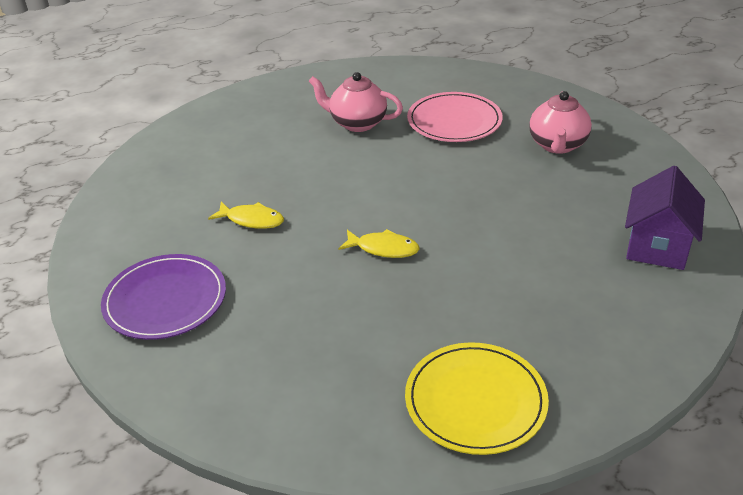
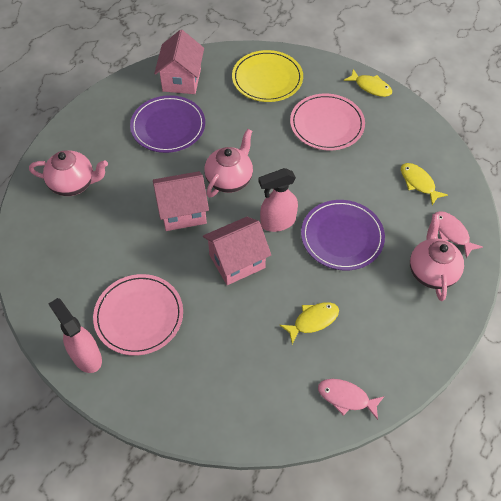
pink fish: 0 -> 2
pink house: 0 -> 3
pink plate: 1 -> 2
pink spray bottle: 0 -> 2
pink teapot: 2 -> 3
purple house: 1 -> 0
purple plate: 1 -> 2
yellow fish: 2 -> 3

